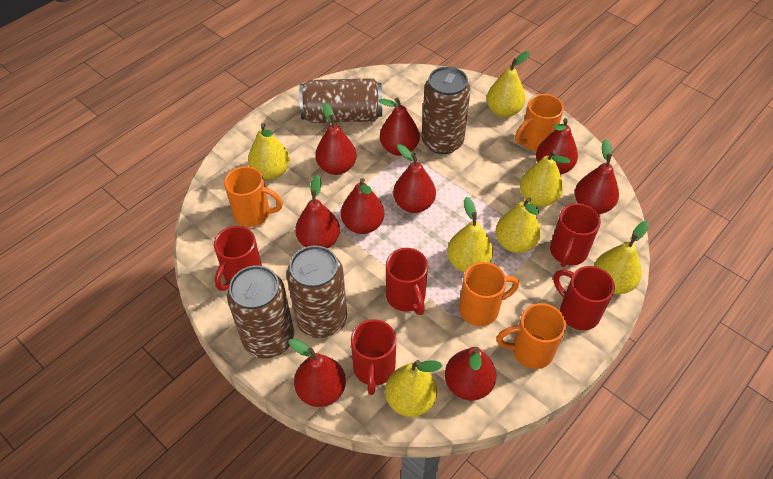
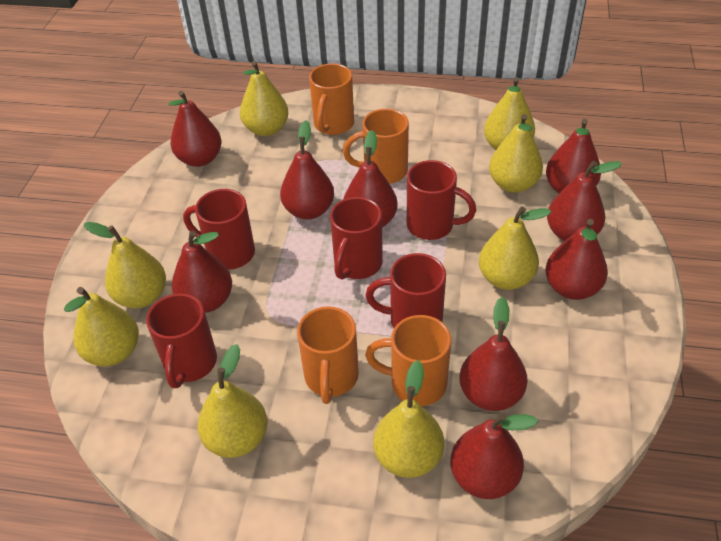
brown can: 4 -> 0
yellow pear: 7 -> 8

